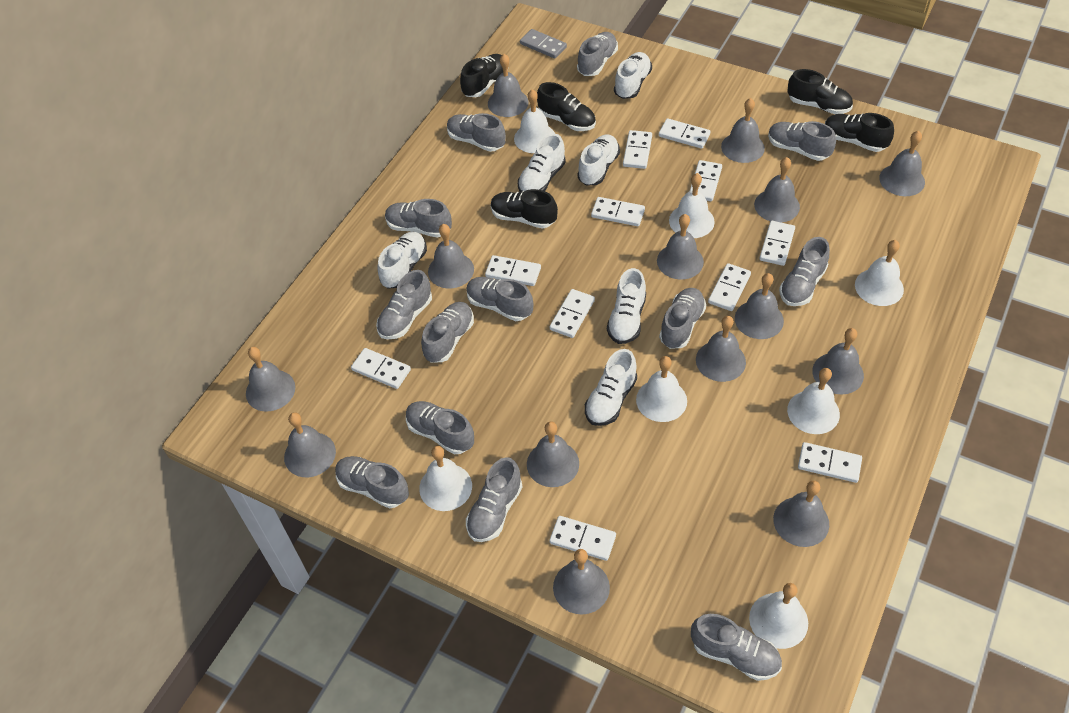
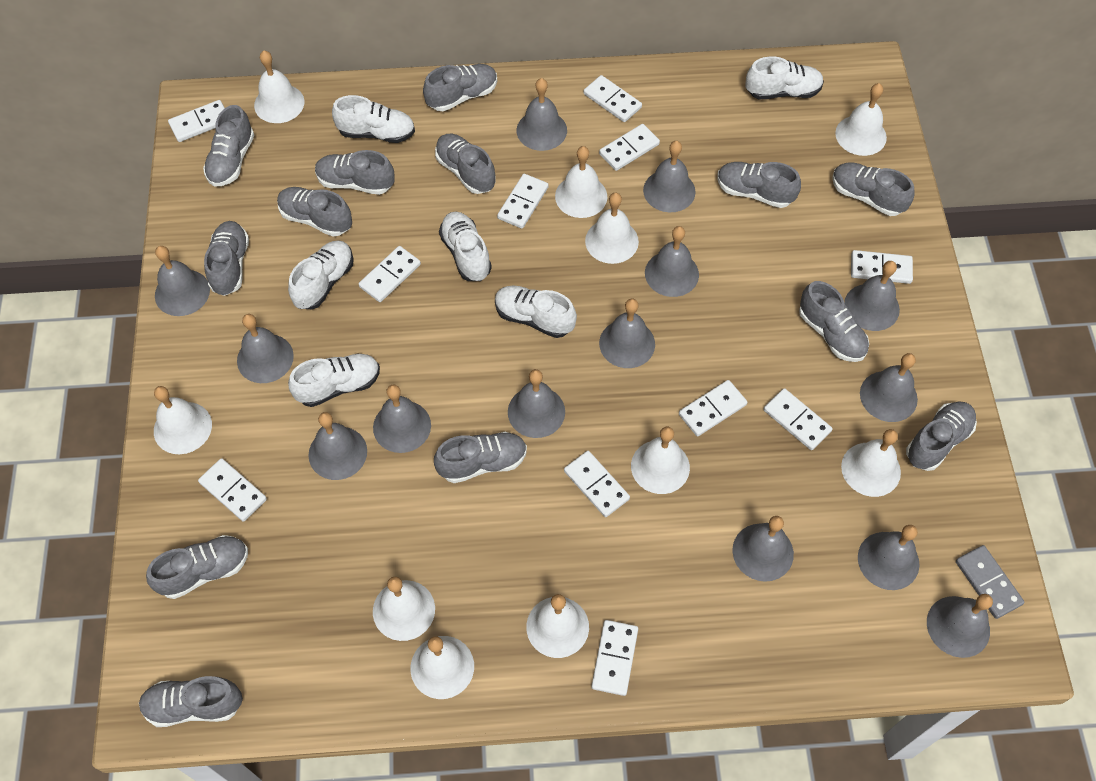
black shoe: 5 -> 0
white bell: 7 -> 10

